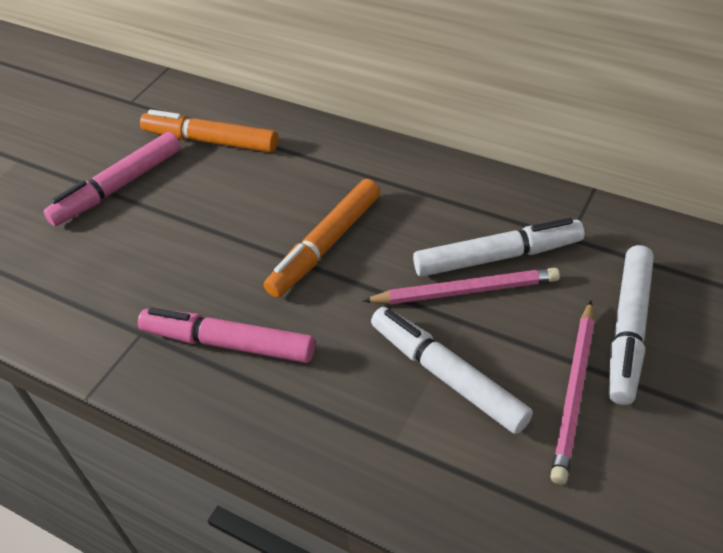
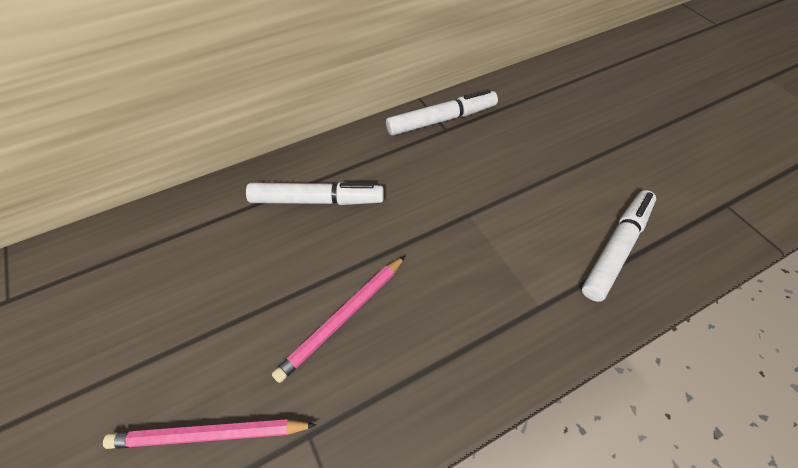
orange marker: 2 -> 0
pink marker: 2 -> 0

